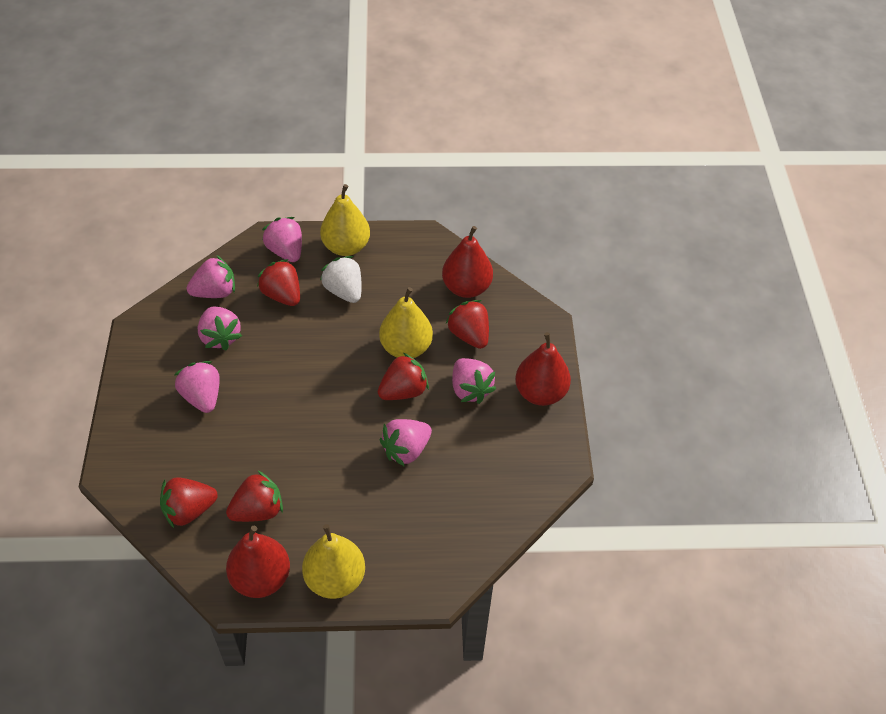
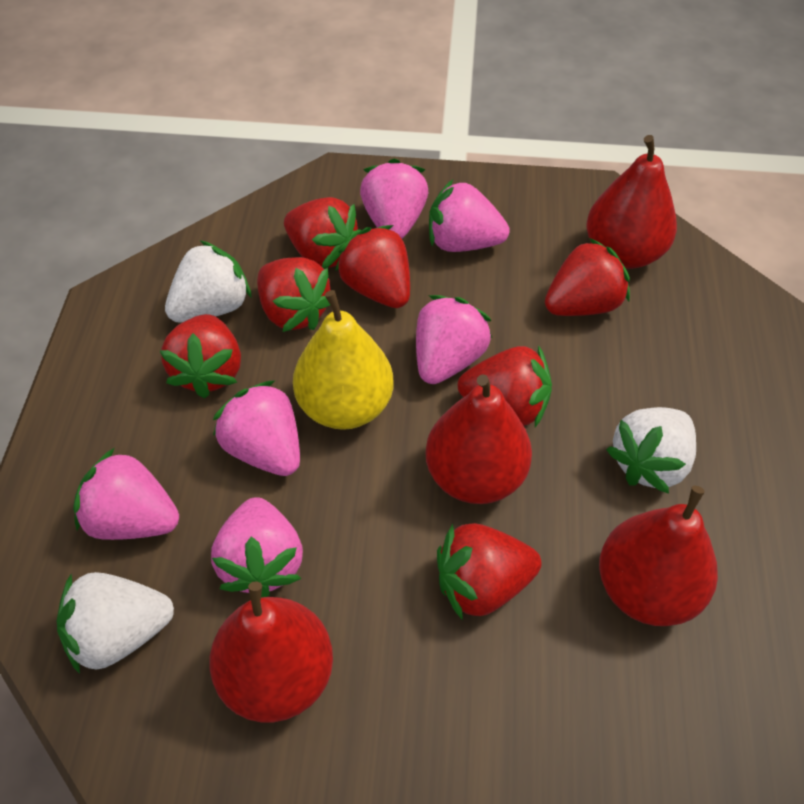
red pear: 3 -> 4
red strawberry: 5 -> 7
white strawberry: 1 -> 3
yellow pear: 3 -> 1

